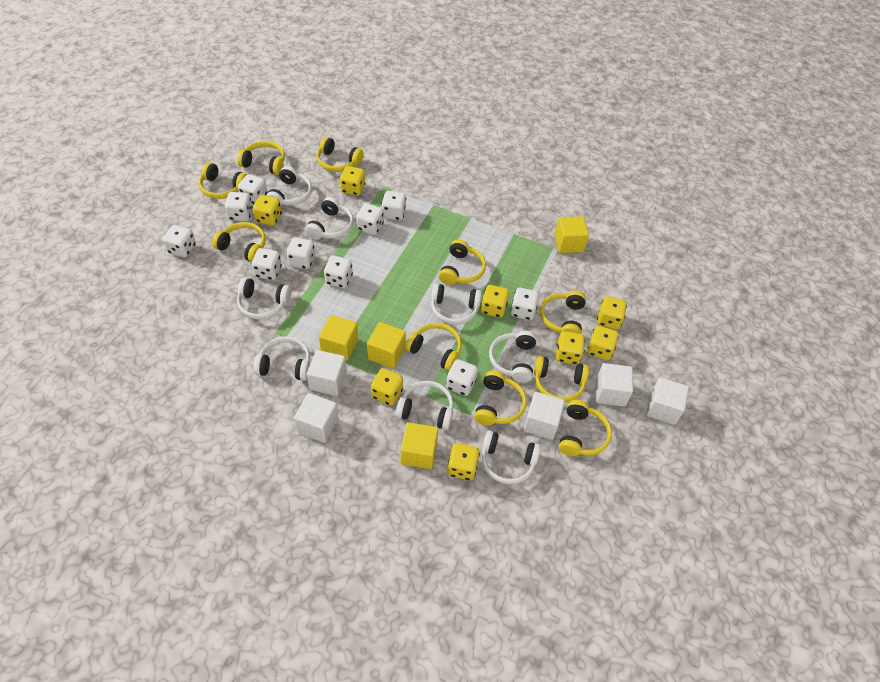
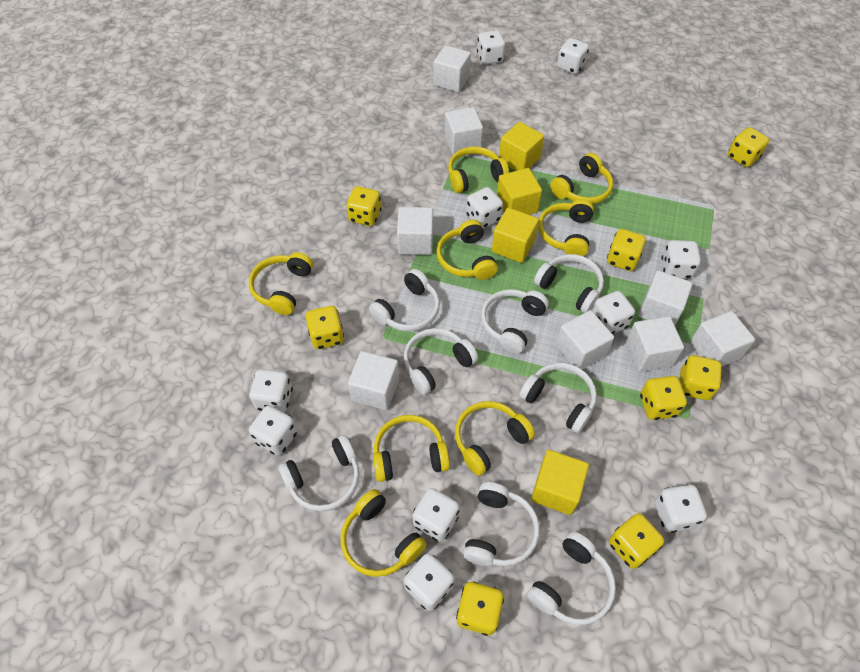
white cube: 5 -> 8
yellow headphones: 10 -> 8

